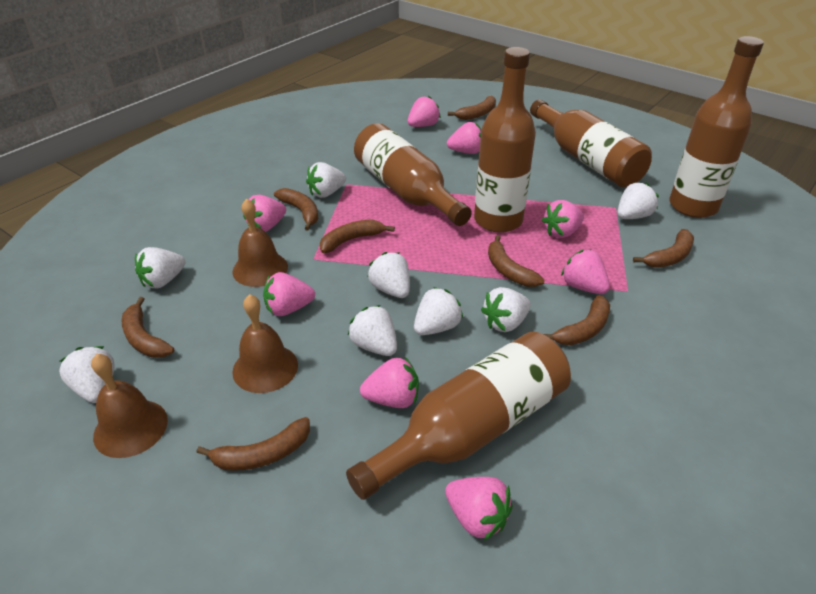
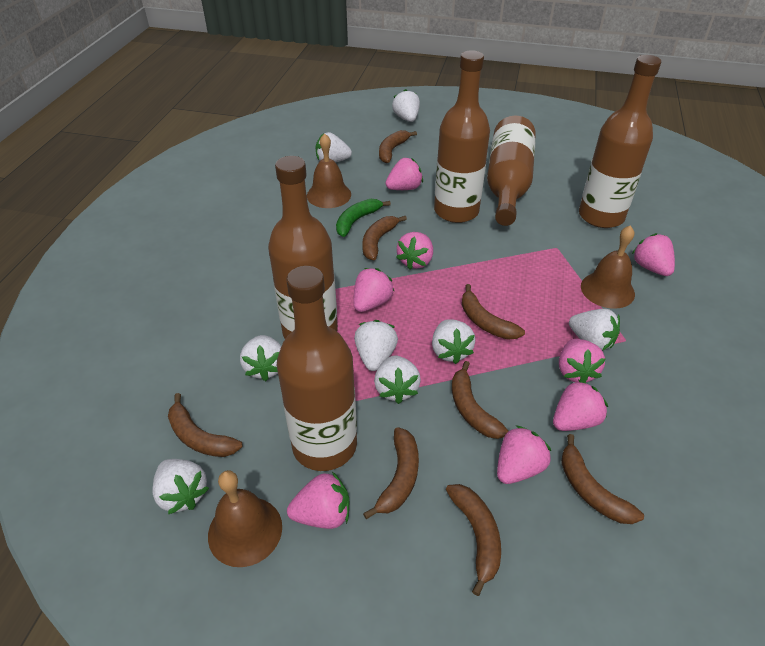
green banana: 0 -> 1

